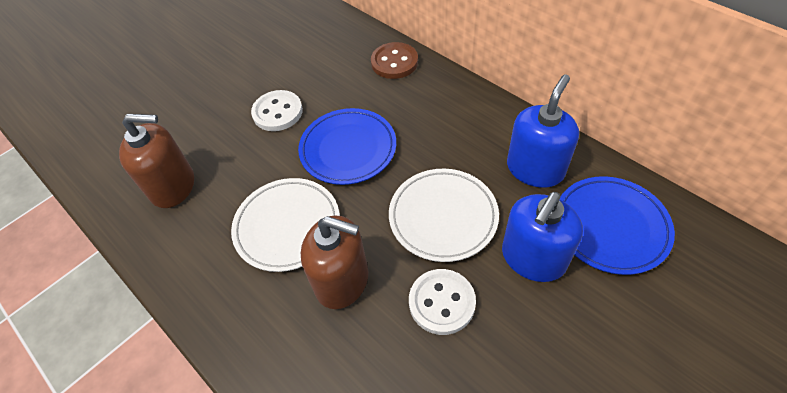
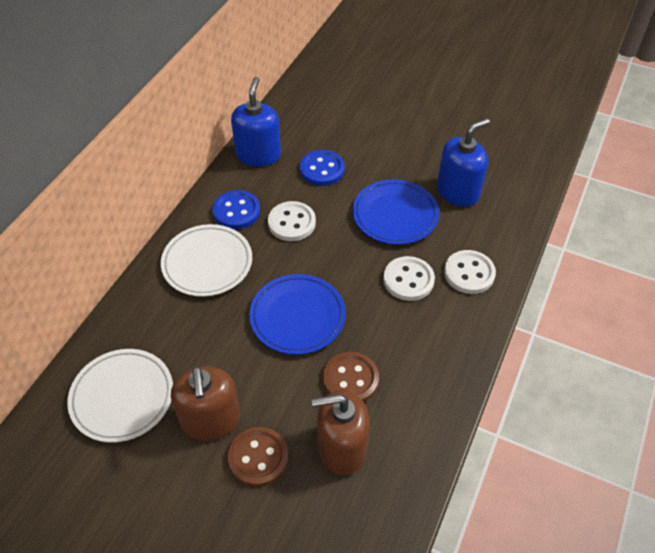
blue button: 0 -> 2
brown button: 1 -> 2
white button: 2 -> 3

